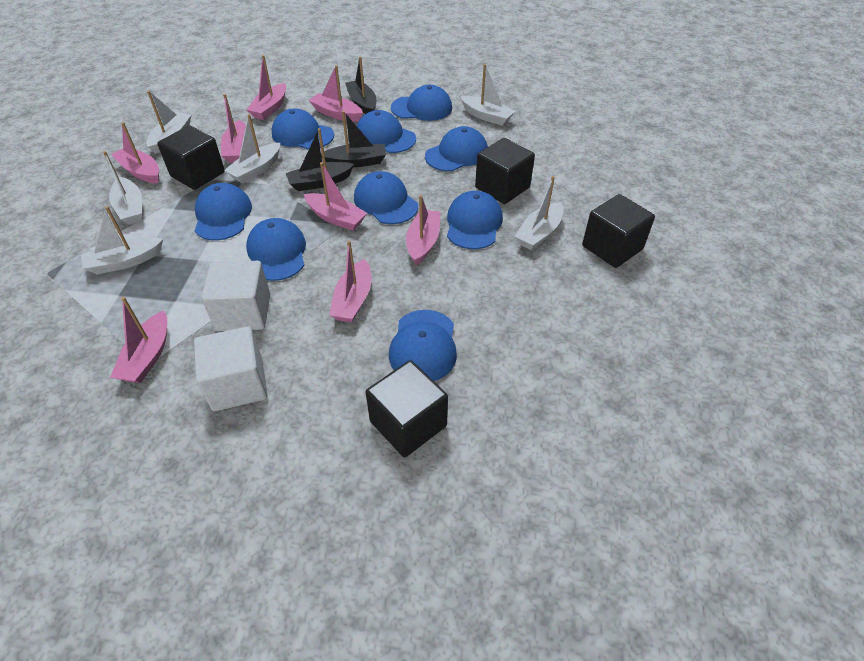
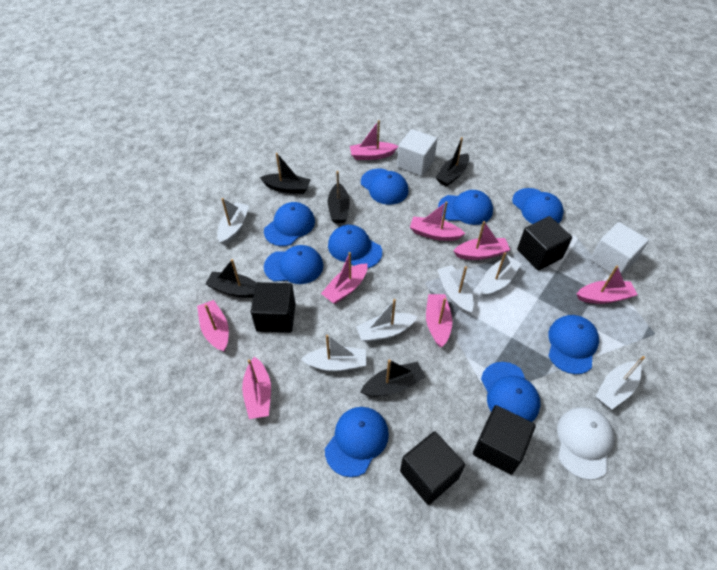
black boat: 3 -> 5
white cap: 0 -> 1

